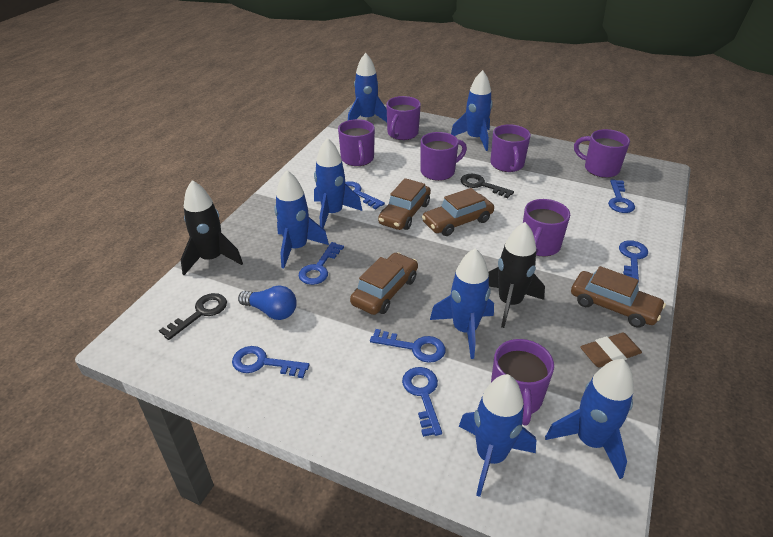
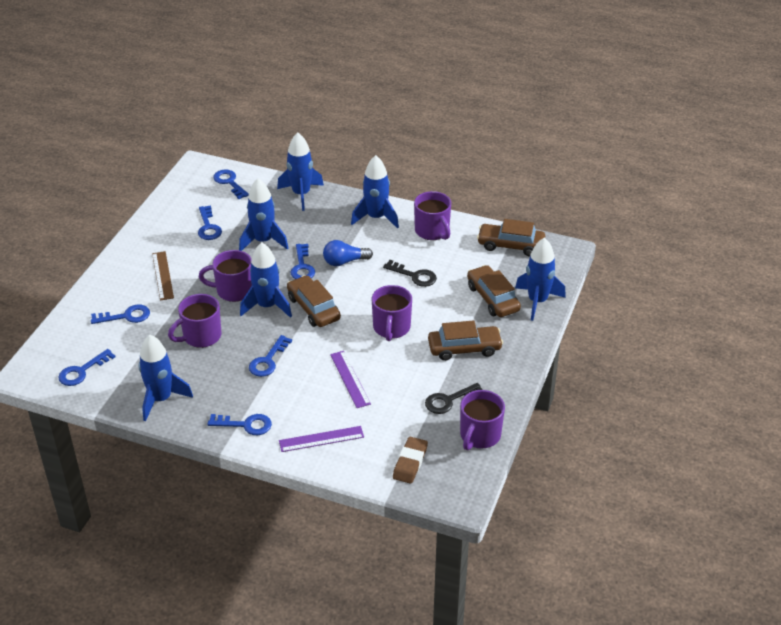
black rocket: 2 -> 0
blue rocket: 7 -> 6
brown ruler: 0 -> 1
purple mug: 7 -> 5
purple ruler: 0 -> 2

